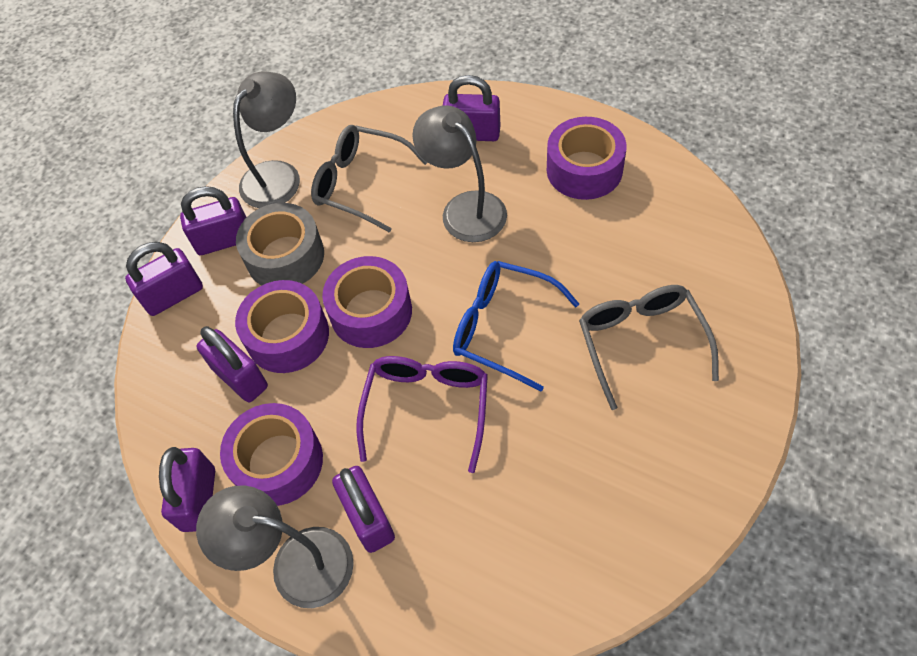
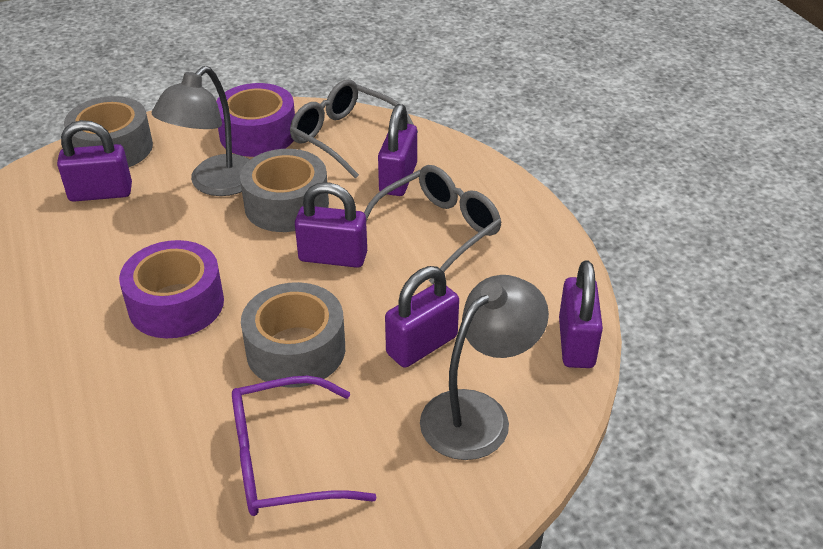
blue glasses: 1 -> 0
grey lamp: 3 -> 2
grey tape: 1 -> 3
purple padlock: 6 -> 5
purple tape: 4 -> 2

